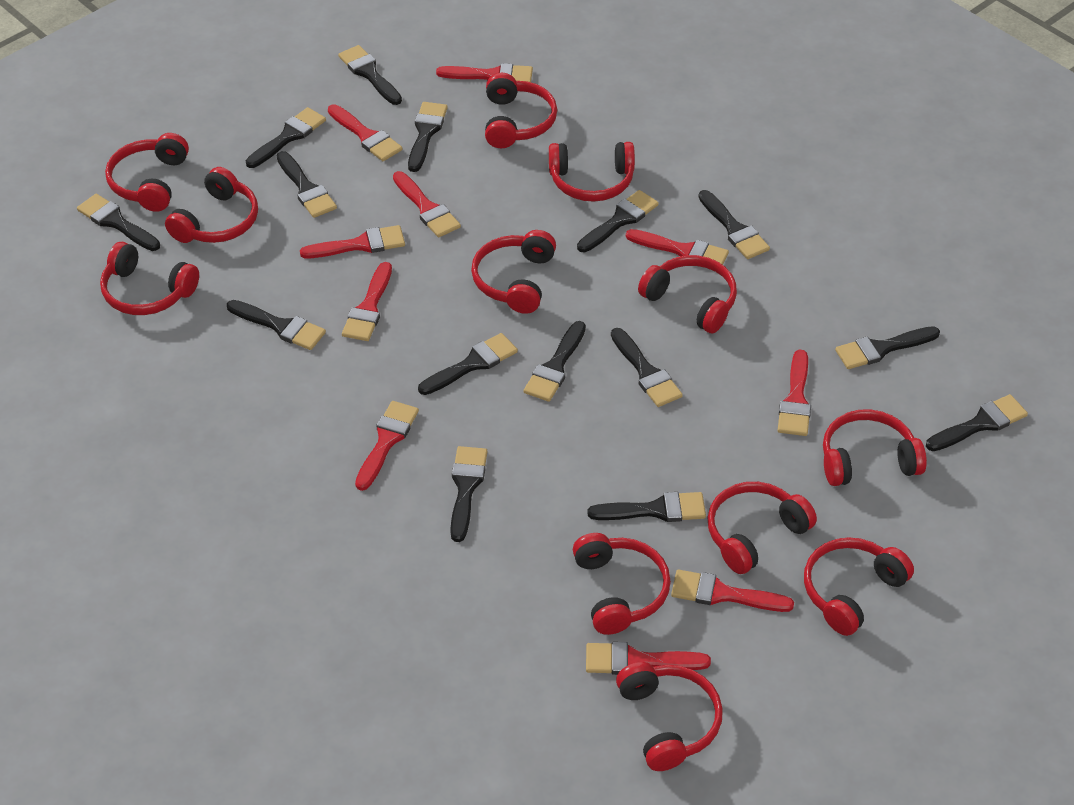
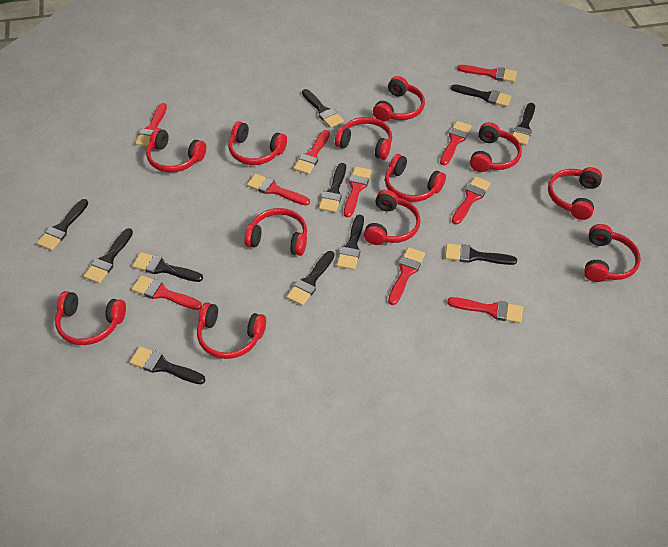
black brush: 15 -> 11

